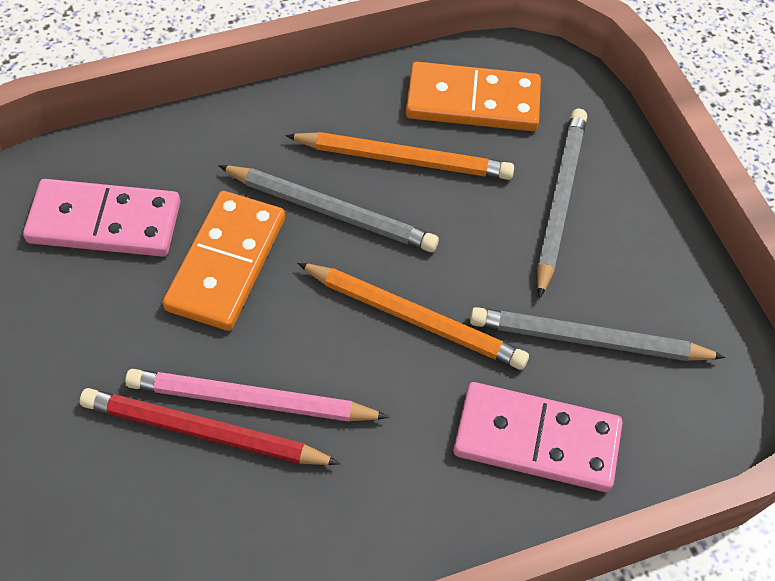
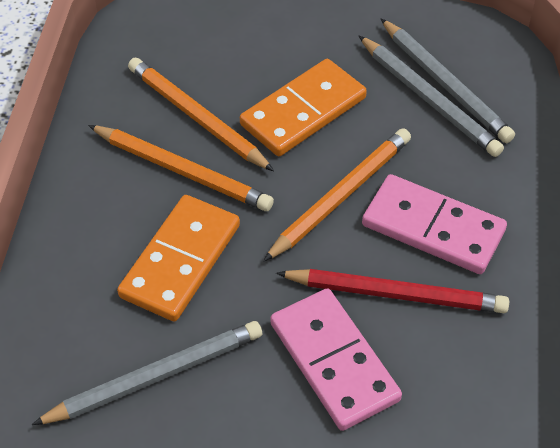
orange pencil: 2 -> 3
pink pencil: 1 -> 0

